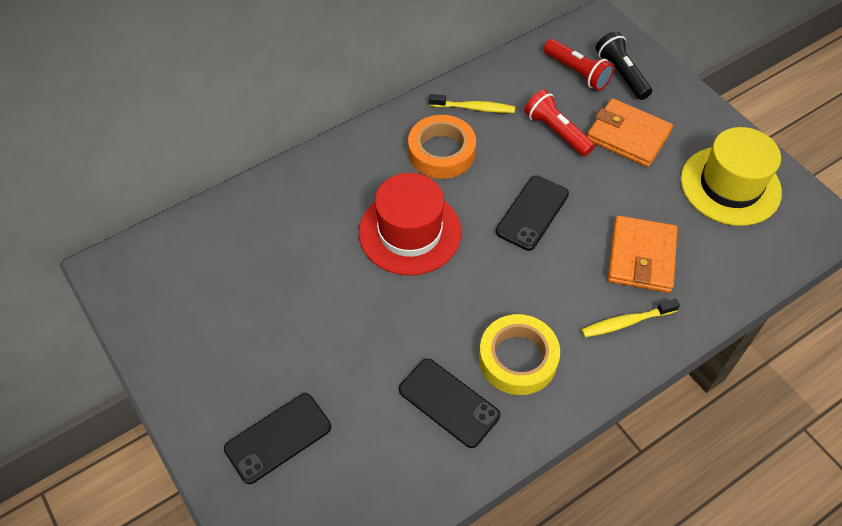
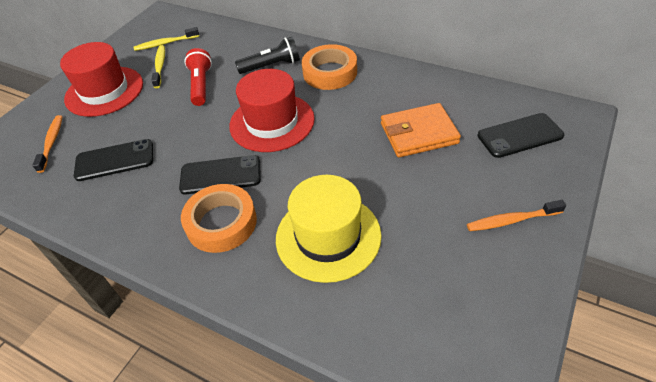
orange tape: 1 -> 2
orange toothbrush: 0 -> 2
orange wallet: 2 -> 1
red flashlight: 2 -> 1
red hat: 1 -> 2
yellow tape: 1 -> 0

